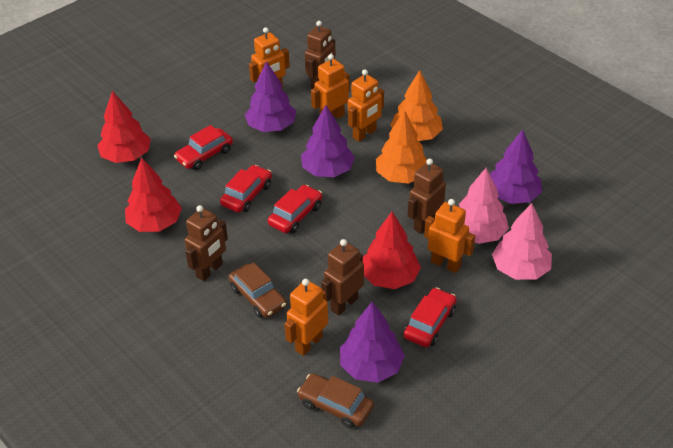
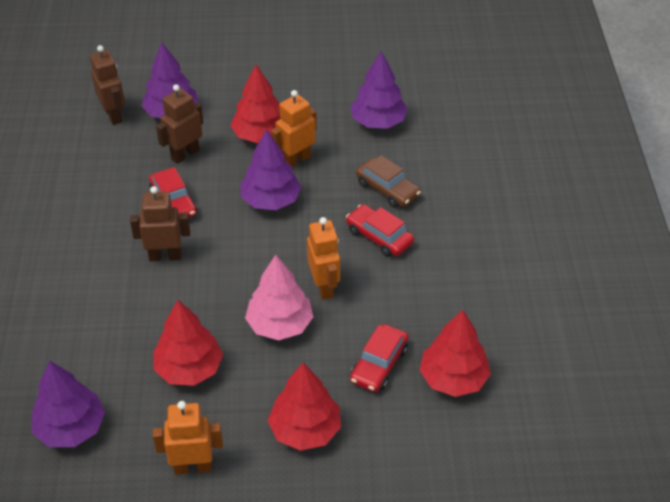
brown car: 2 -> 1
brown robot: 4 -> 3
orange robot: 5 -> 3
orange tree: 2 -> 0
pink tree: 2 -> 1
red car: 4 -> 3
red tree: 3 -> 4

